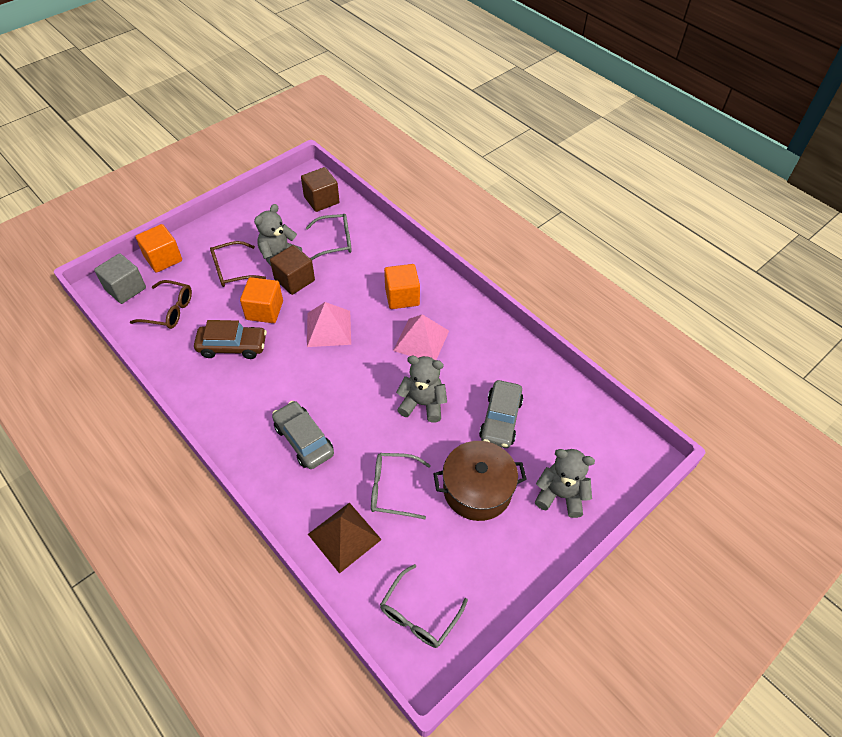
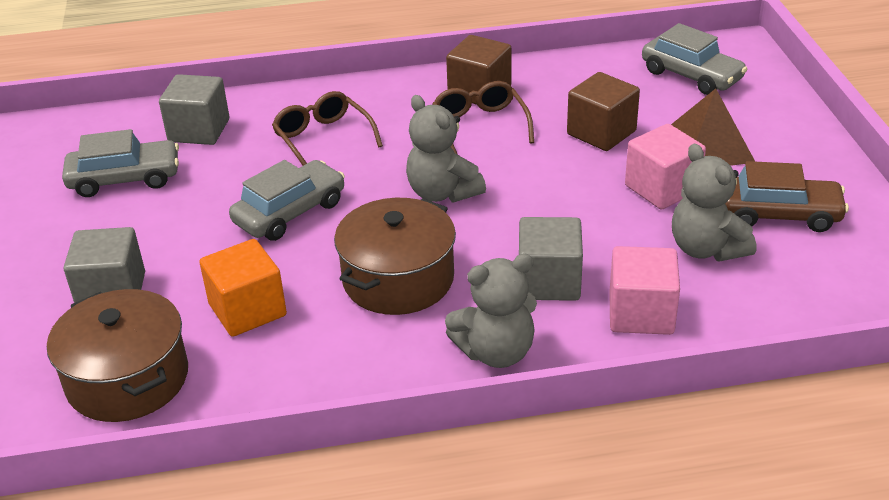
brown pot: 1 -> 2
grey car: 2 -> 3
grey cube: 1 -> 3
grey glasses: 3 -> 0
orange cube: 3 -> 1
pink cube: 0 -> 2
pink pyramid: 2 -> 0

